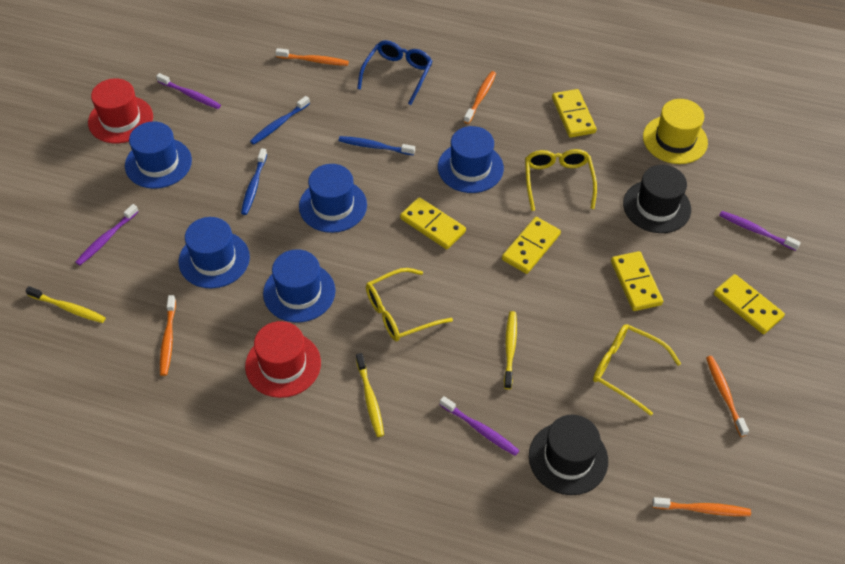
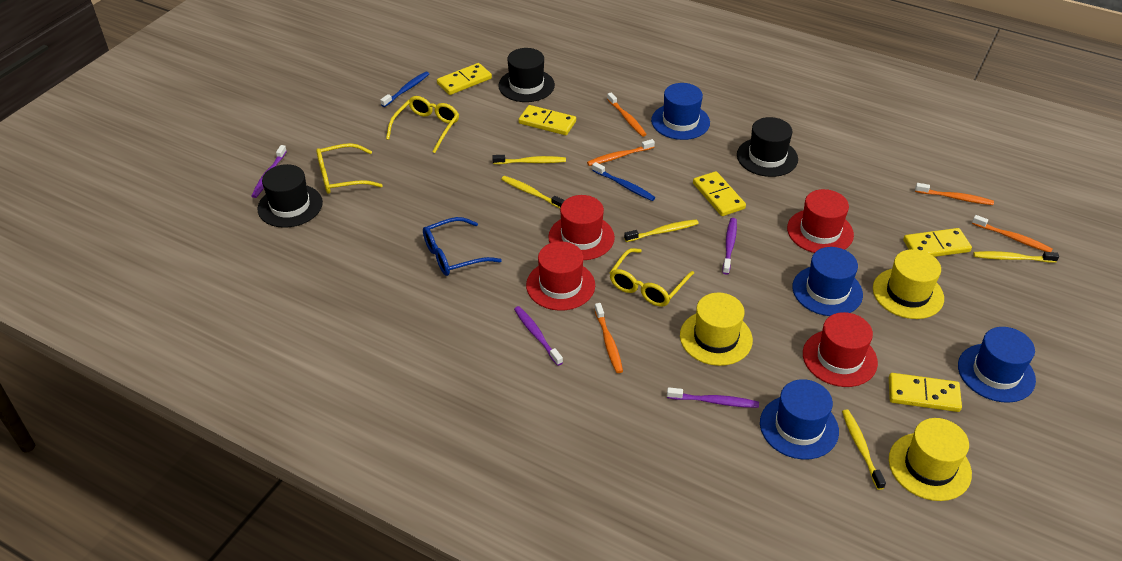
black hat: 2 -> 3
blue hat: 5 -> 4
blue toothbrush: 3 -> 2
red hat: 2 -> 4
yellow hat: 1 -> 3
yellow toothbrush: 3 -> 5

